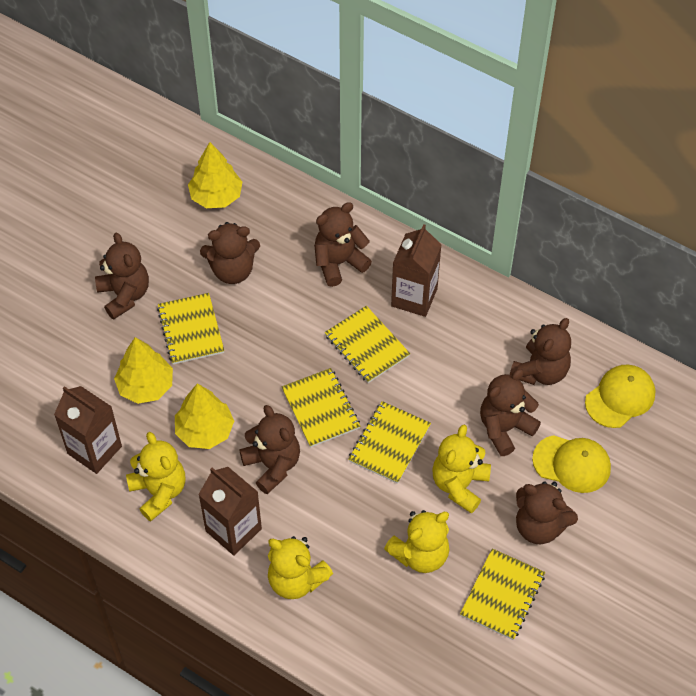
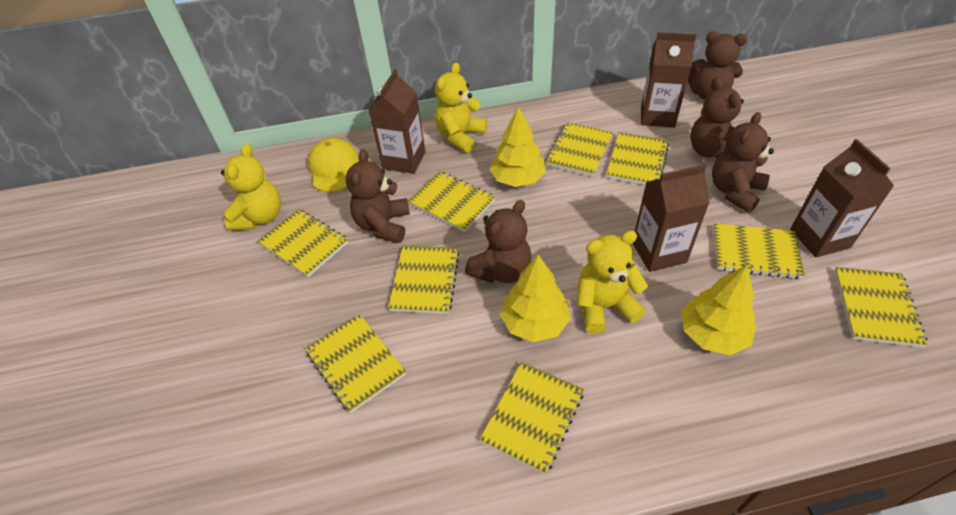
brown carton: 3 -> 4
brown teddy bear: 7 -> 5
yellow cap: 2 -> 1
yellow notebook: 5 -> 9
yellow teddy bear: 4 -> 3

